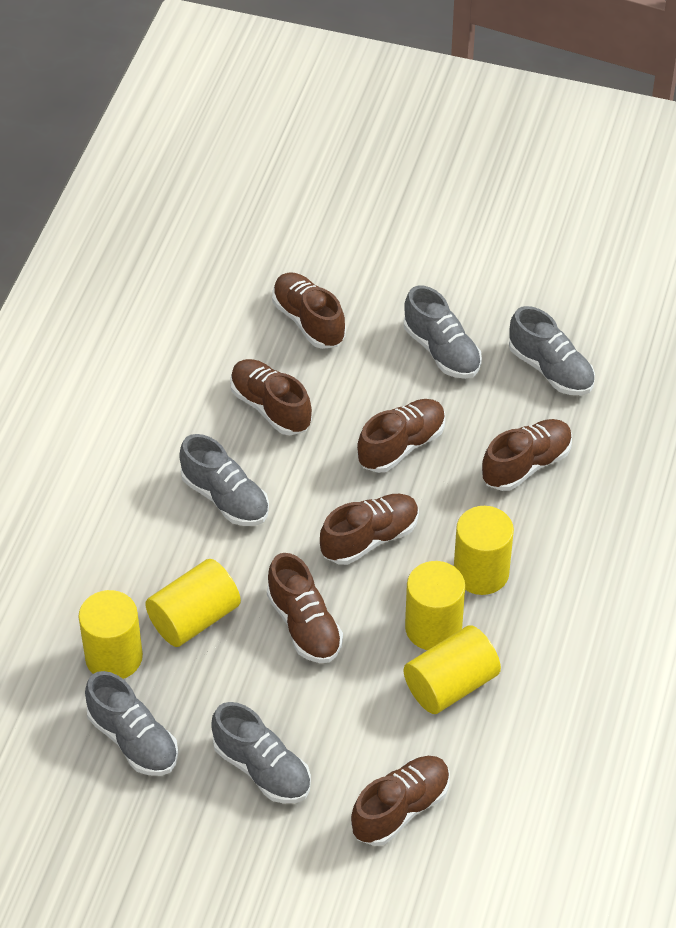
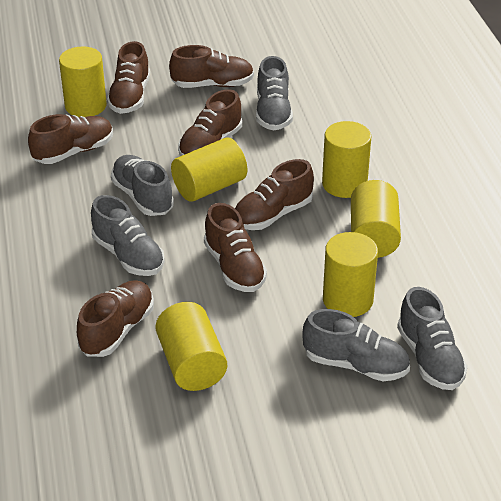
yellow cylinder: 5 -> 6

